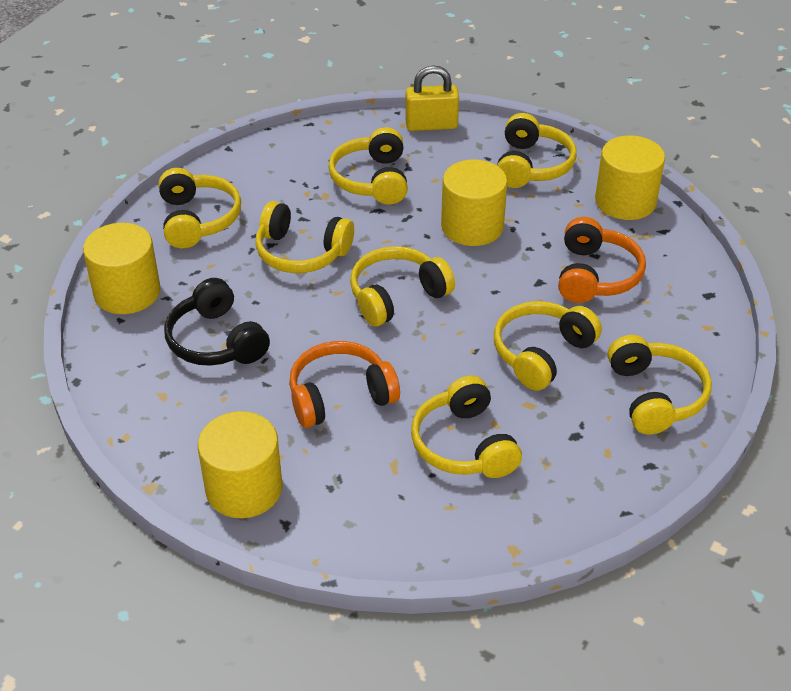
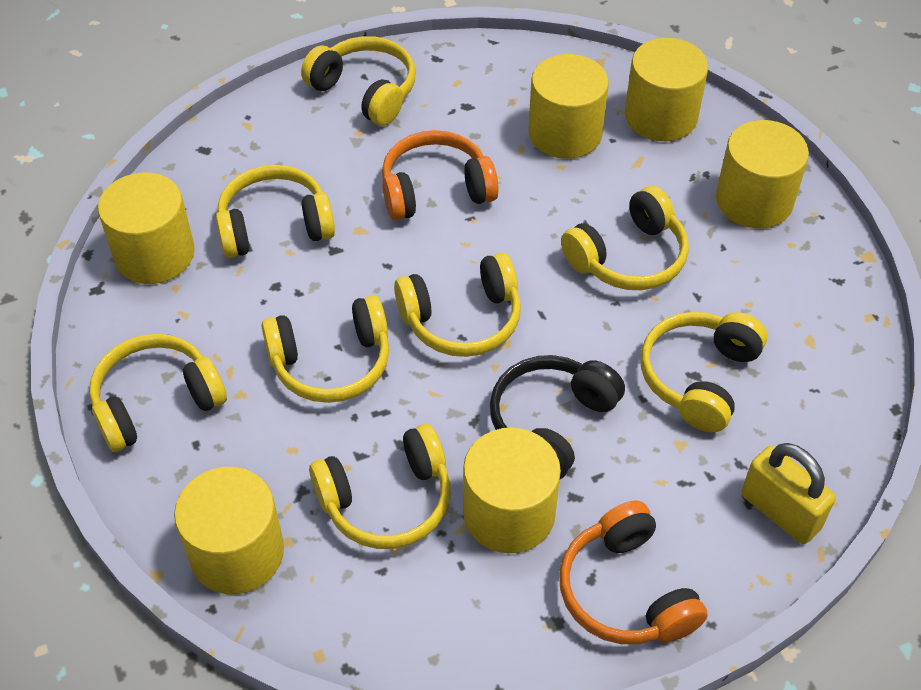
yellow cylinder: 4 -> 6

